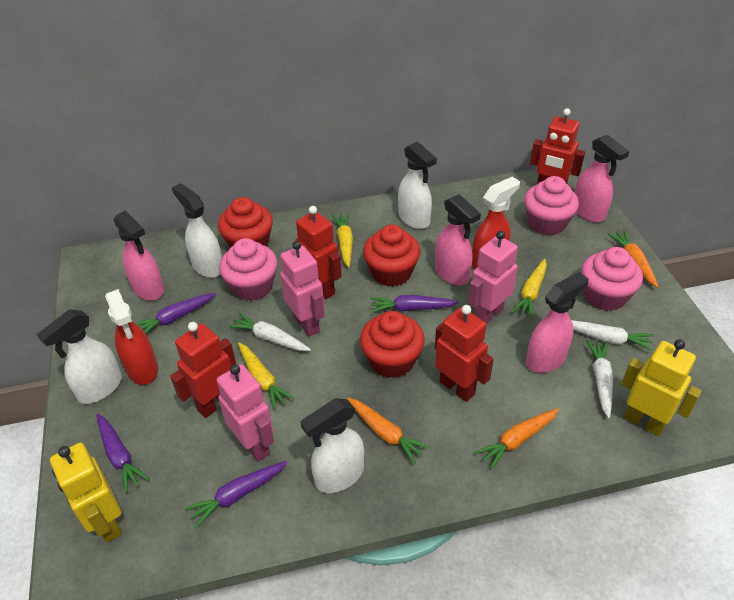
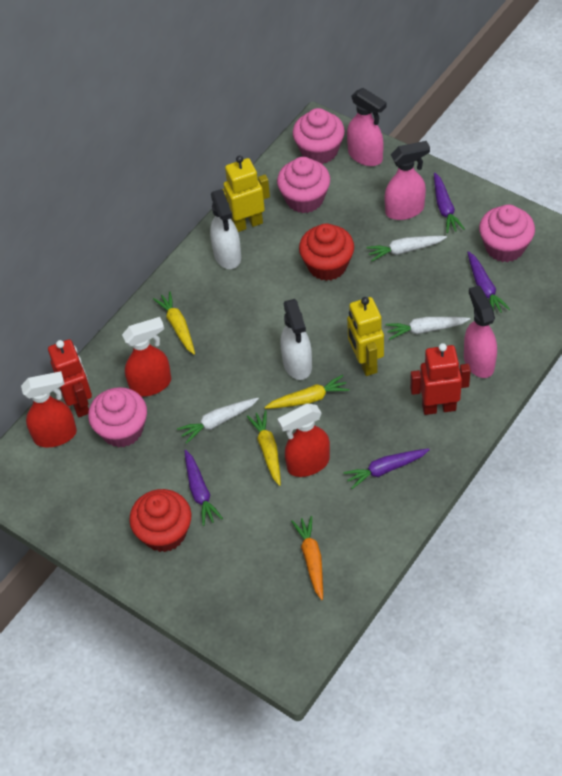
orange carrot: 3 -> 1
pink cupcake: 3 -> 4
pink robot: 3 -> 0
pink spray bottle: 4 -> 3
red cupcake: 3 -> 2
red robot: 4 -> 2
red spray bottle: 2 -> 3
white spray bottle: 4 -> 2

